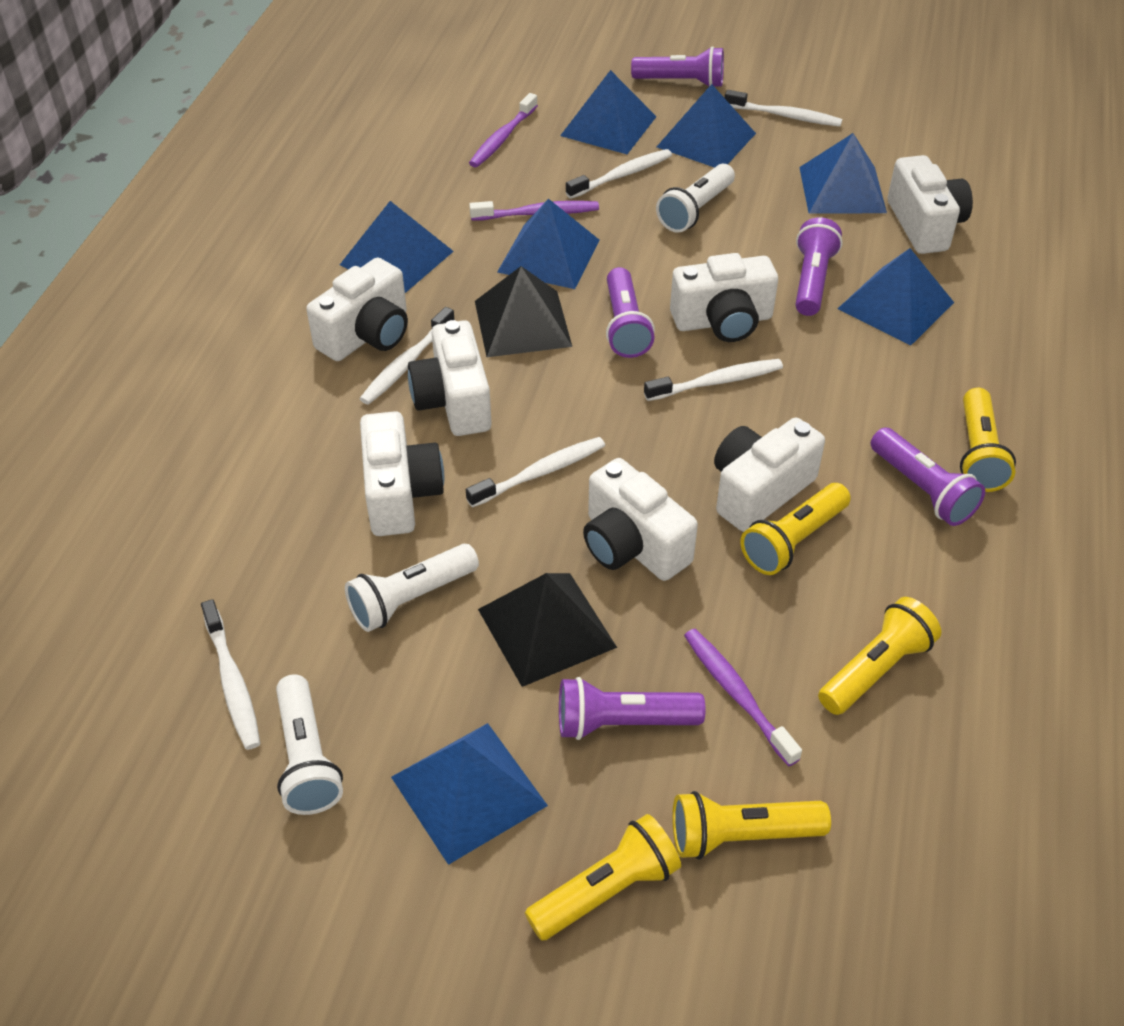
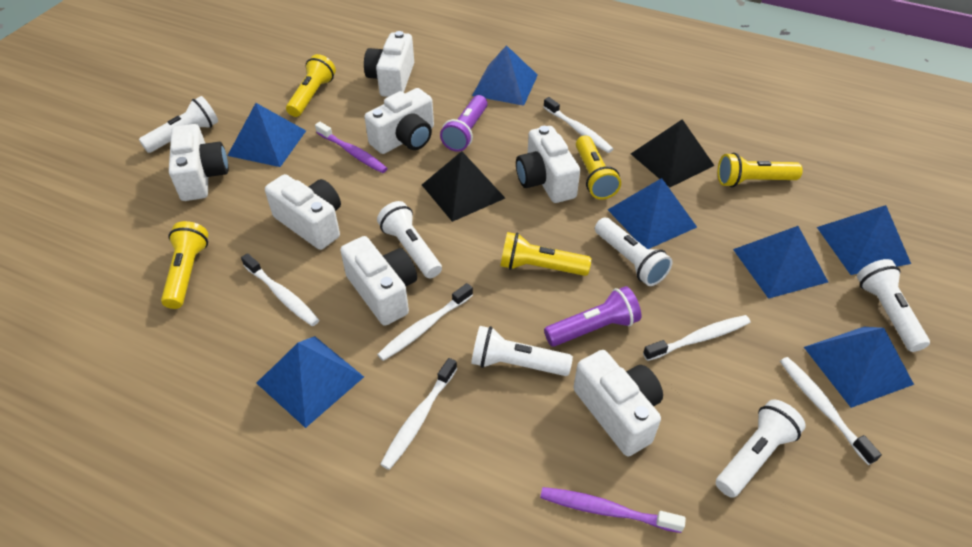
purple flashlight: 5 -> 2
purple toothbrush: 3 -> 2
white flashlight: 3 -> 6

